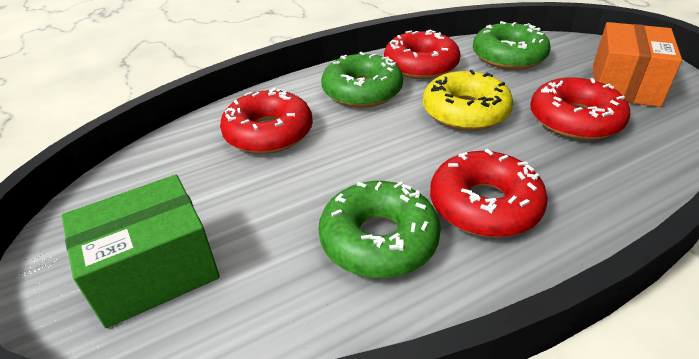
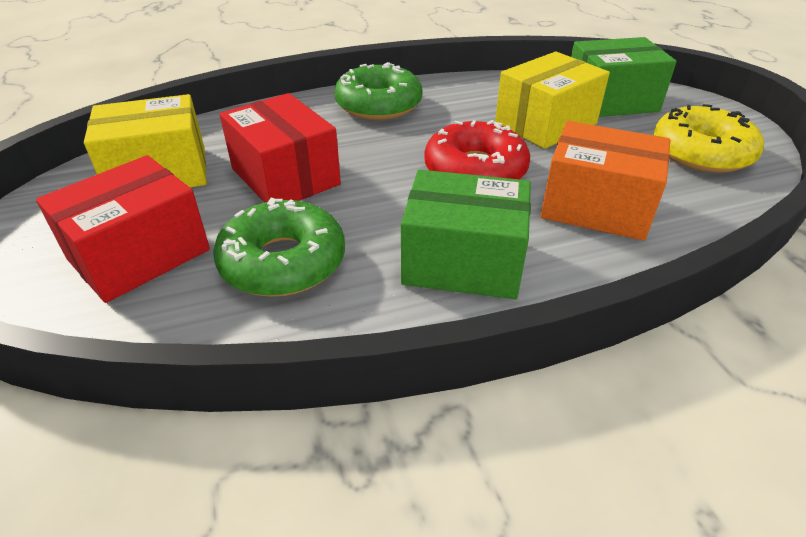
green box: 1 -> 2
green donut: 3 -> 2
red box: 0 -> 2
red donut: 4 -> 1
yellow box: 0 -> 2

